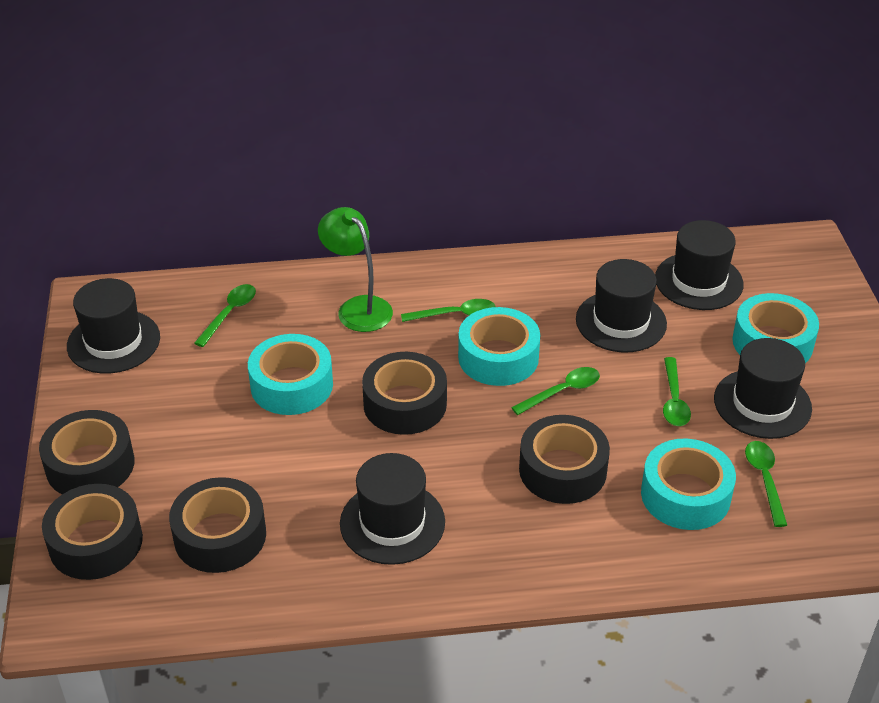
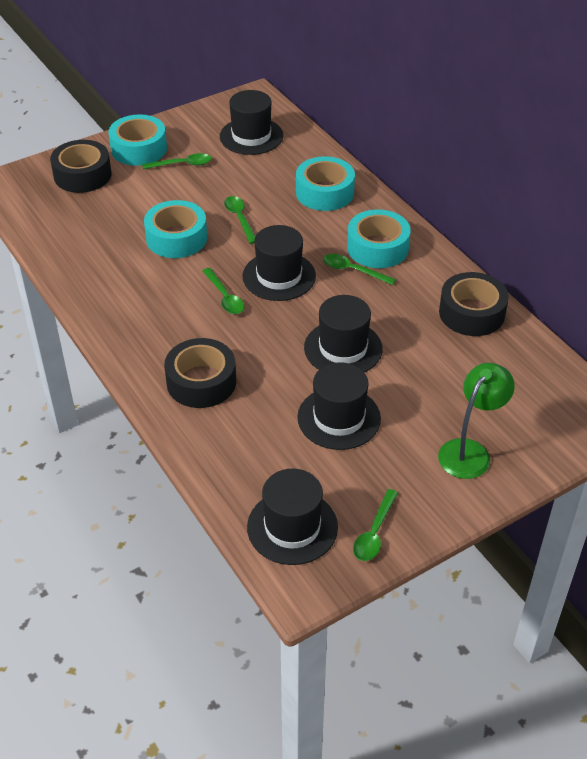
black tape: 5 -> 3

